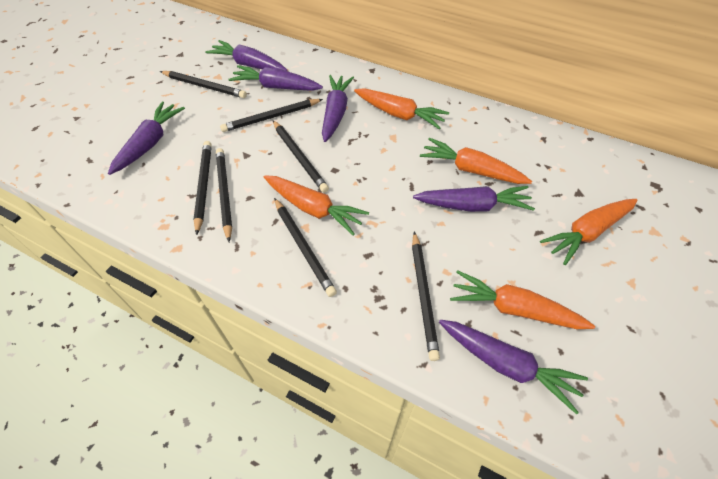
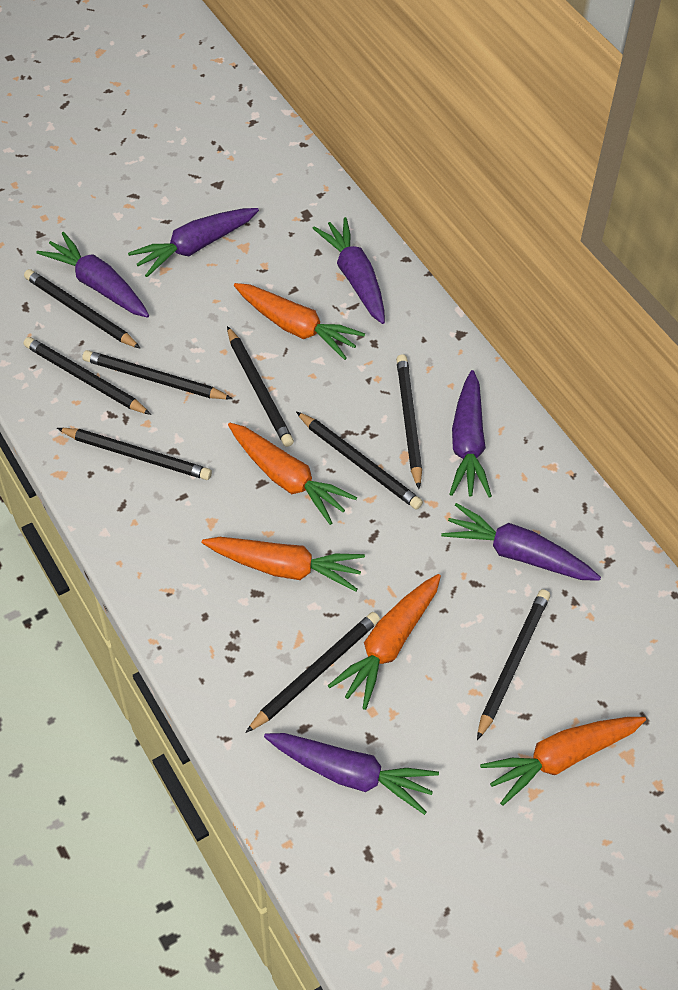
black pencil: 7 -> 9

